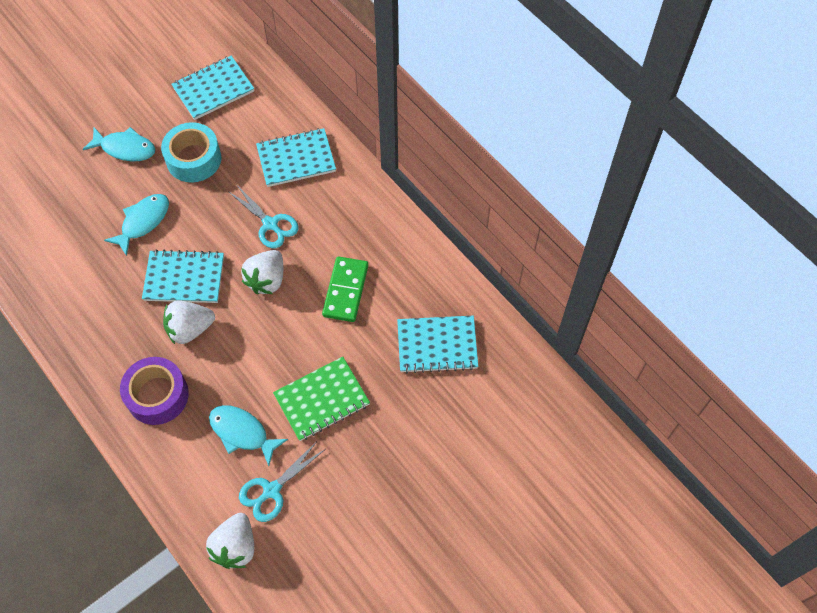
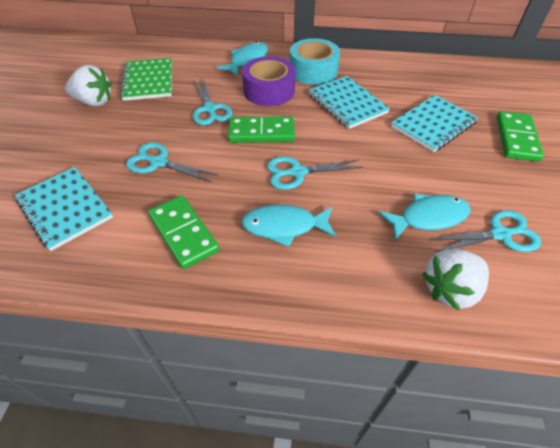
green domino: 1 -> 3
turquoise notebook: 4 -> 3
turquoise scissors: 2 -> 4
white strawberry: 3 -> 2

